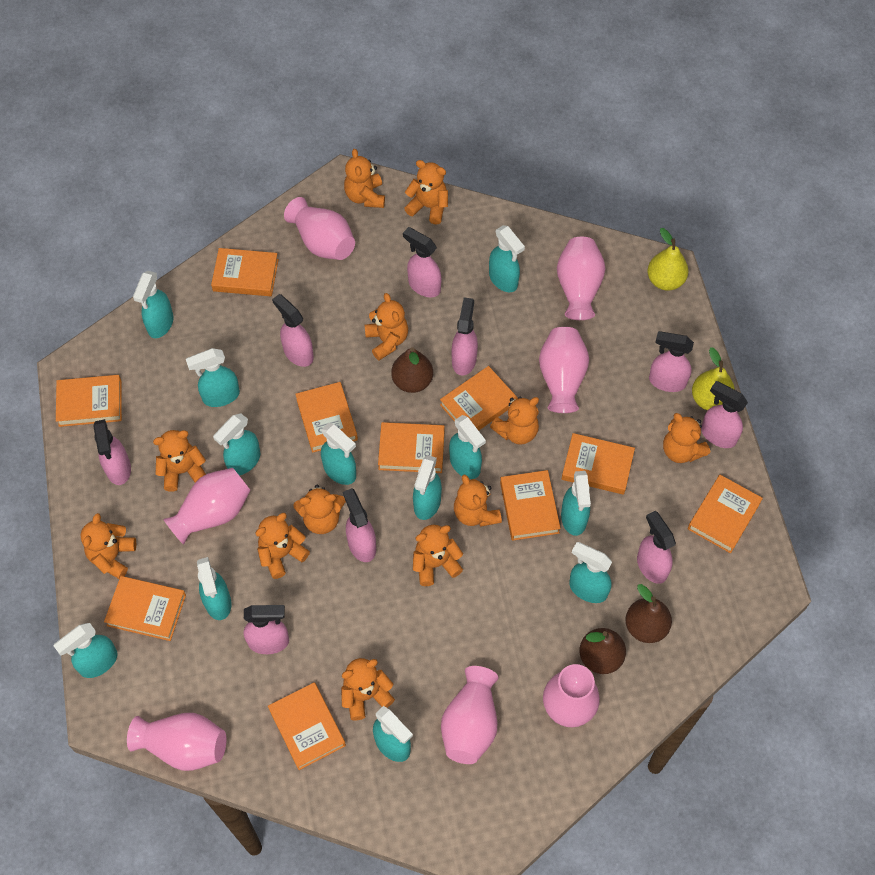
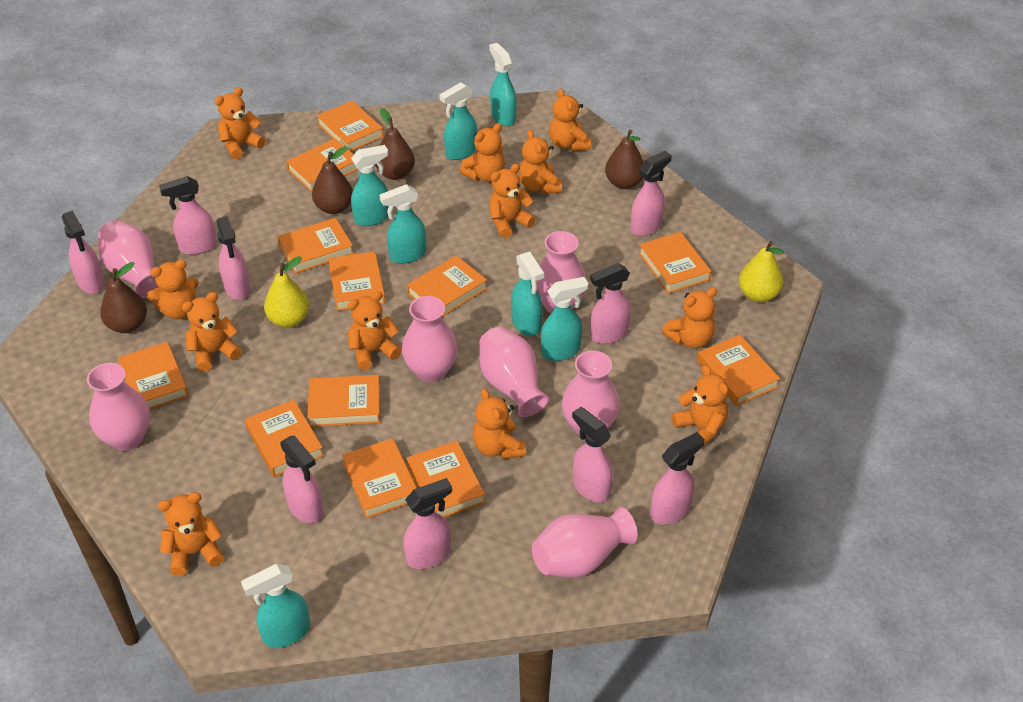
brown pear: 3 -> 4
orange book: 10 -> 12
turquoise spray bottle: 12 -> 7

